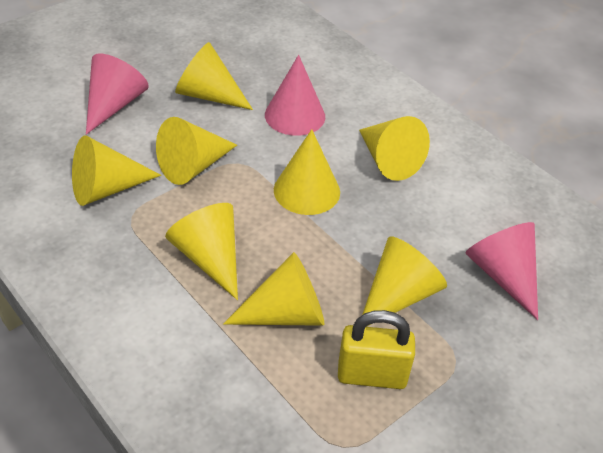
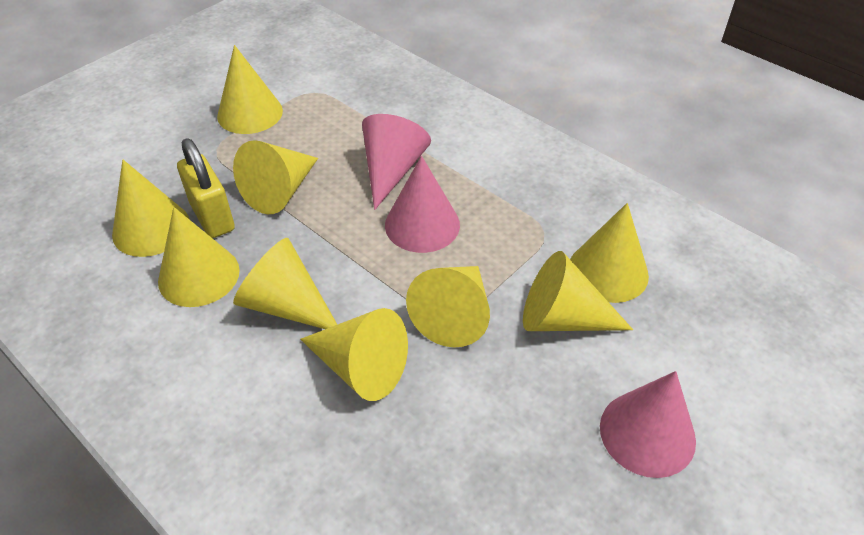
yellow cone: 8 -> 9

